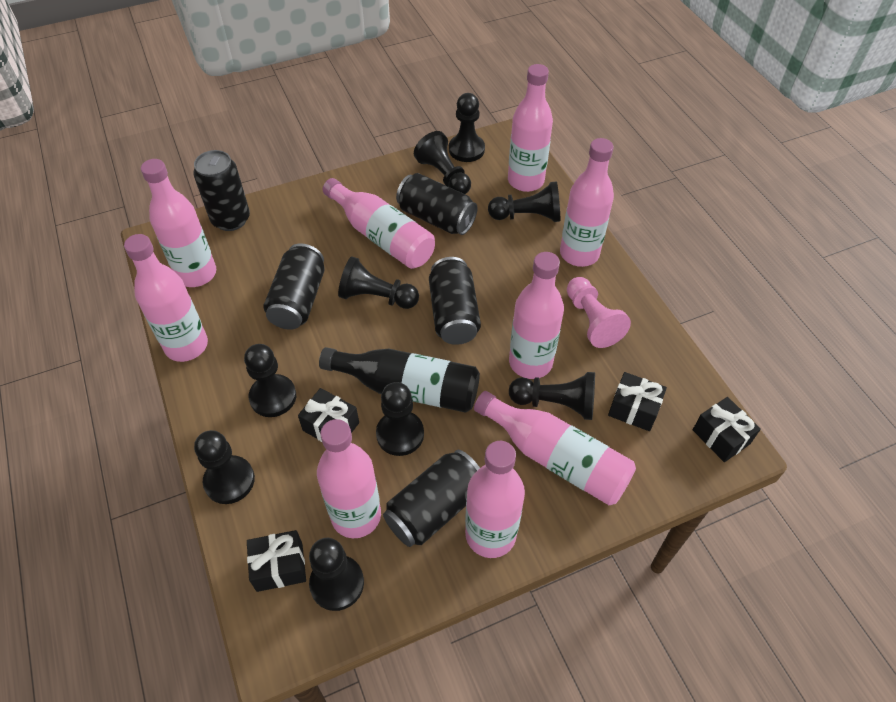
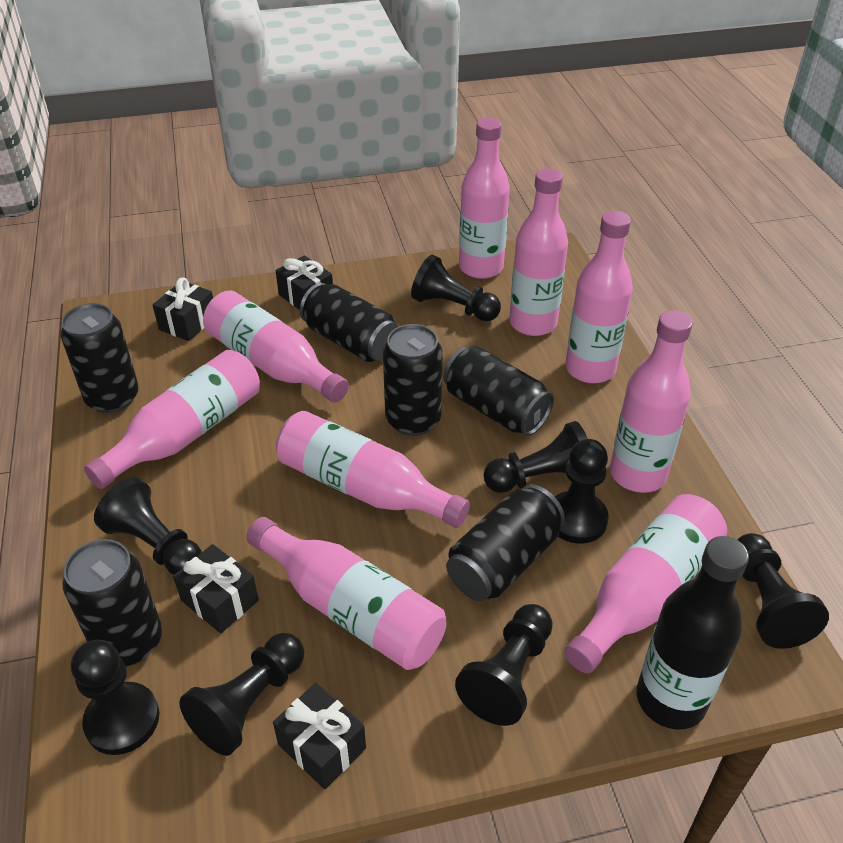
black can: 5 -> 6
black pawn: 9 -> 8
pink pawn: 1 -> 0

